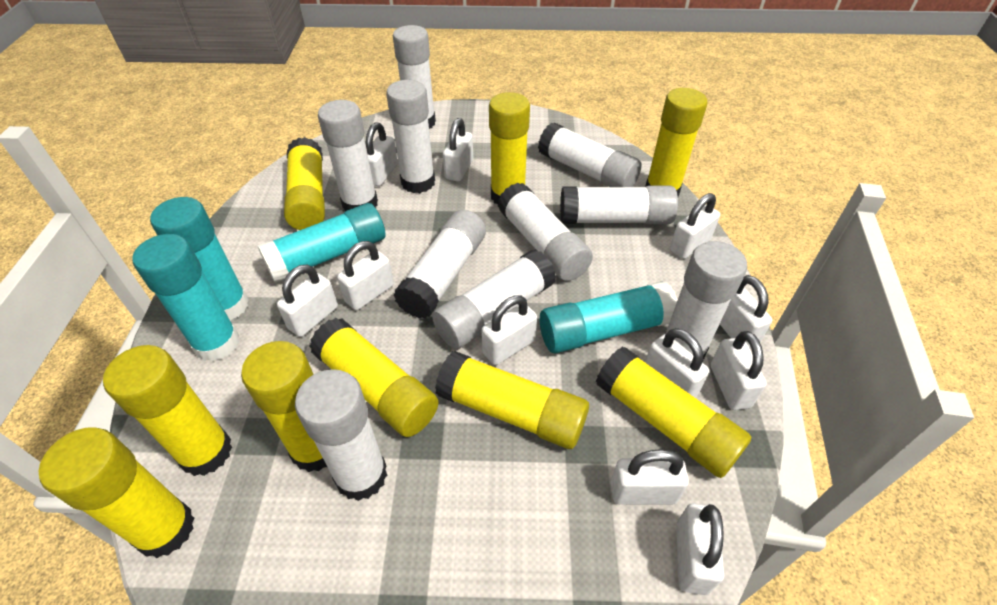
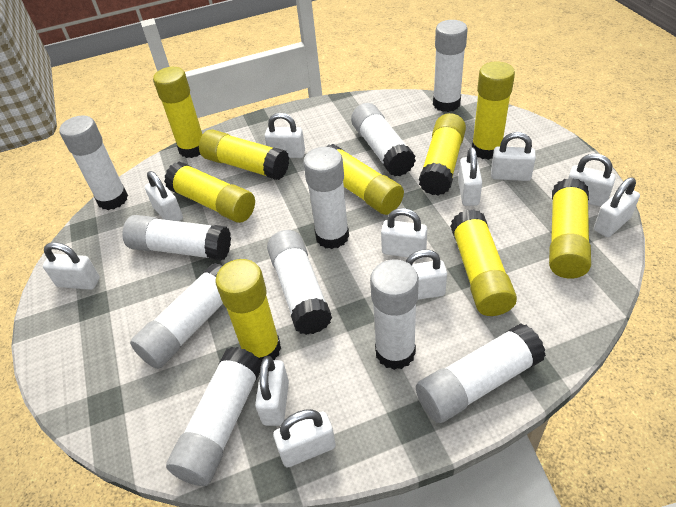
turquoise glue stick: 4 -> 0

